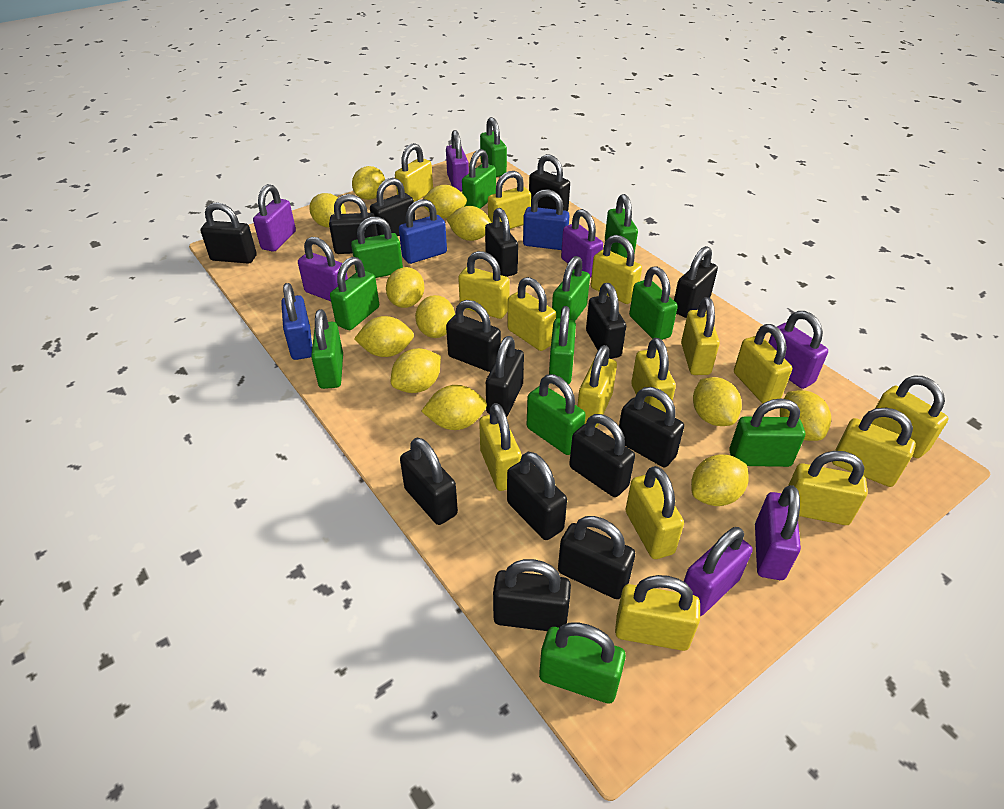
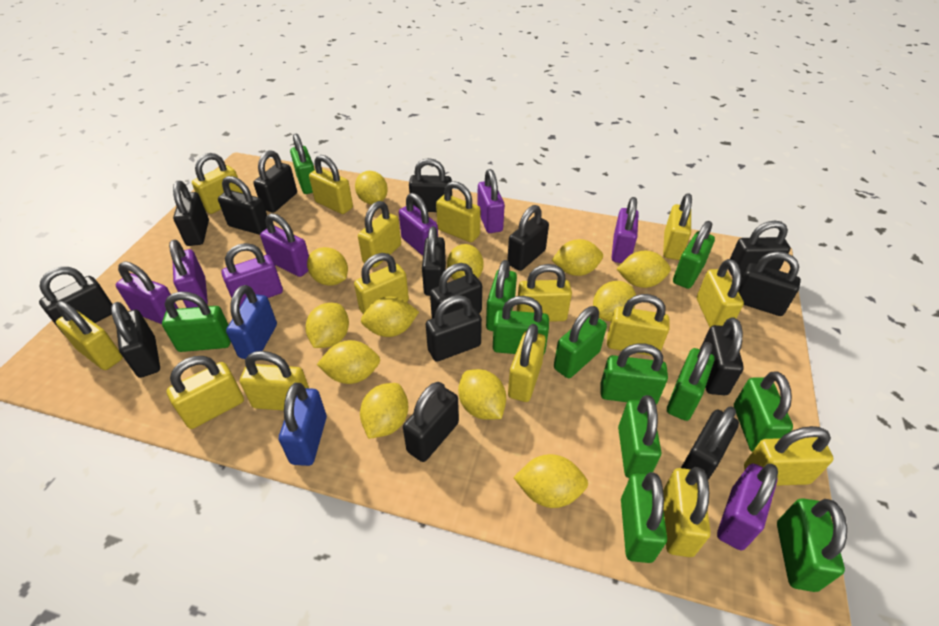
blue padlock: 3 -> 2
purple padlock: 7 -> 8

